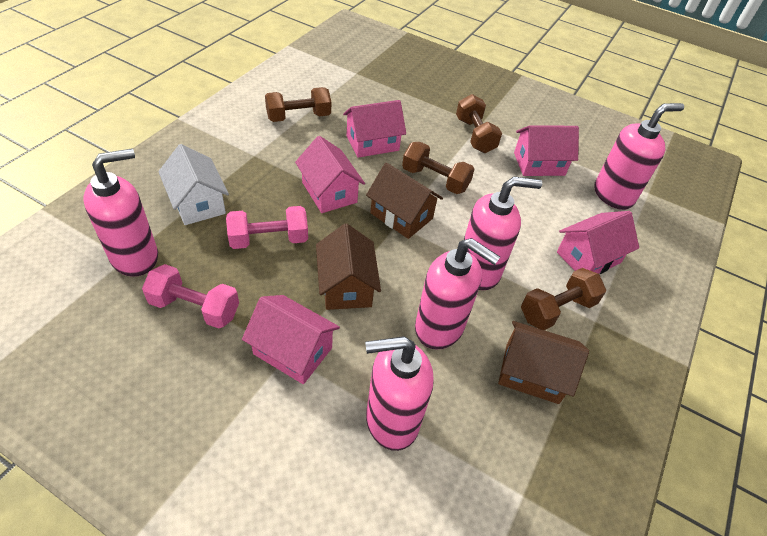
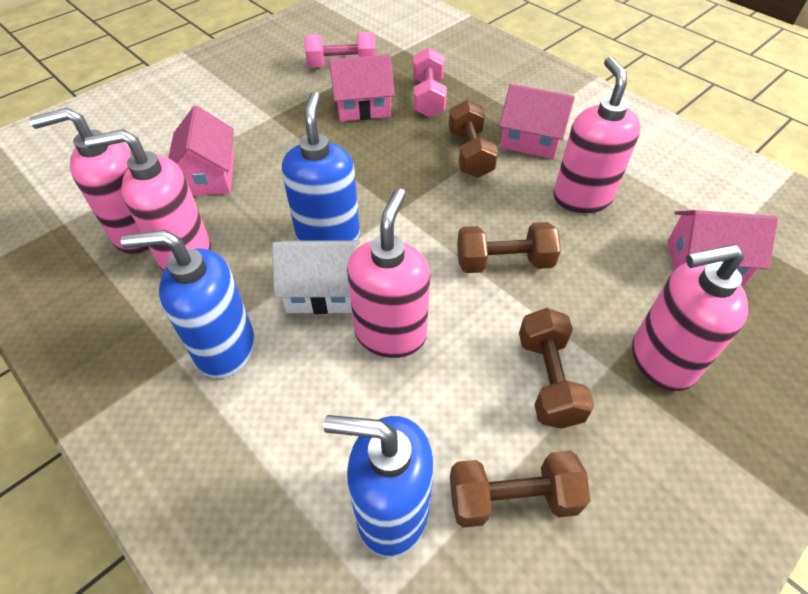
blue soap dispenser: 0 -> 3
brown house: 3 -> 0
pink house: 5 -> 4

